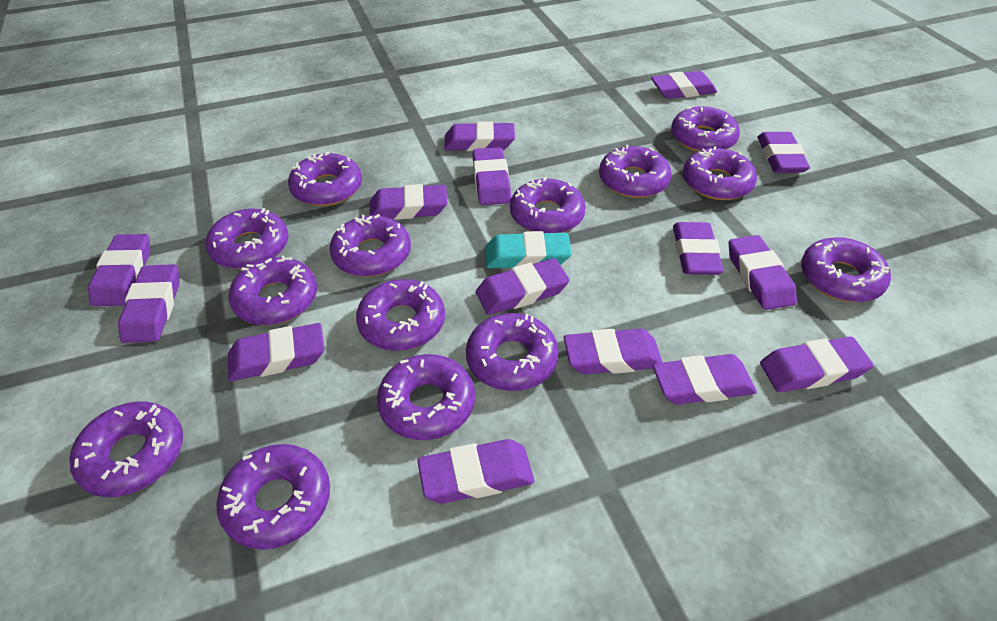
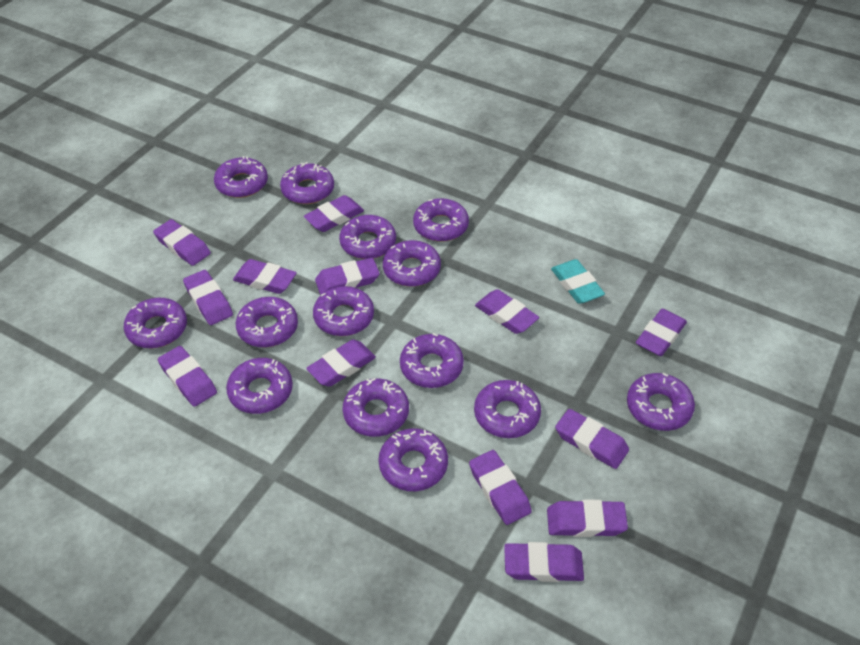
purple eraser: 15 -> 13

